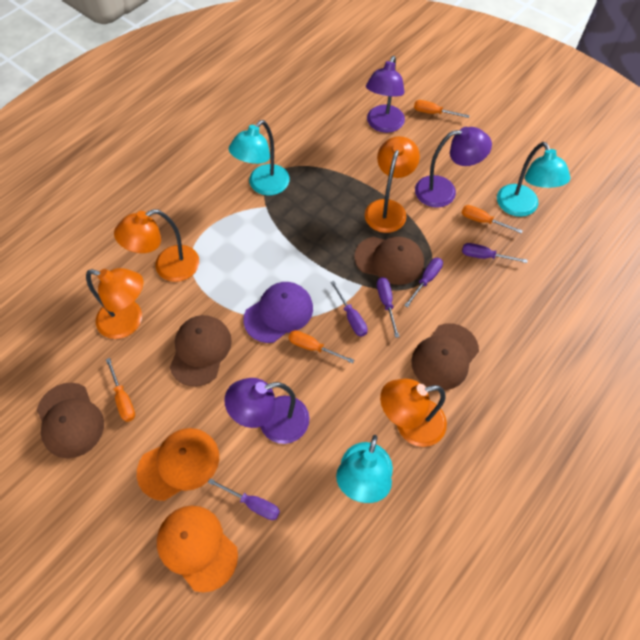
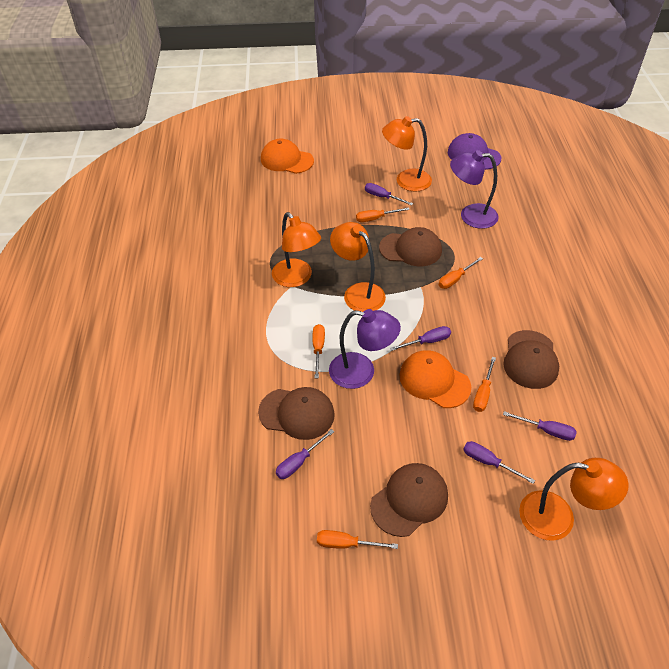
orange screwdriver: 4 -> 5
purple lamp: 3 -> 2
turquoise lamp: 3 -> 0

